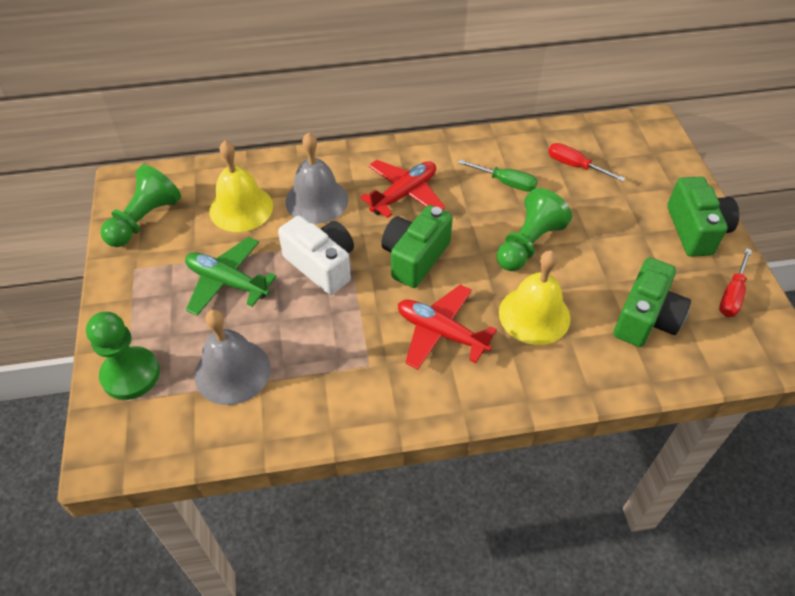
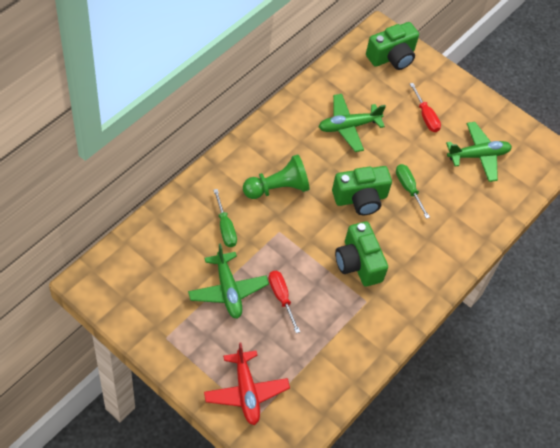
green pawn: 3 -> 1
green plane: 1 -> 3
green screwdriver: 1 -> 2
grey bell: 2 -> 0
red plane: 2 -> 1
white camera: 1 -> 0
yellow bell: 2 -> 0

